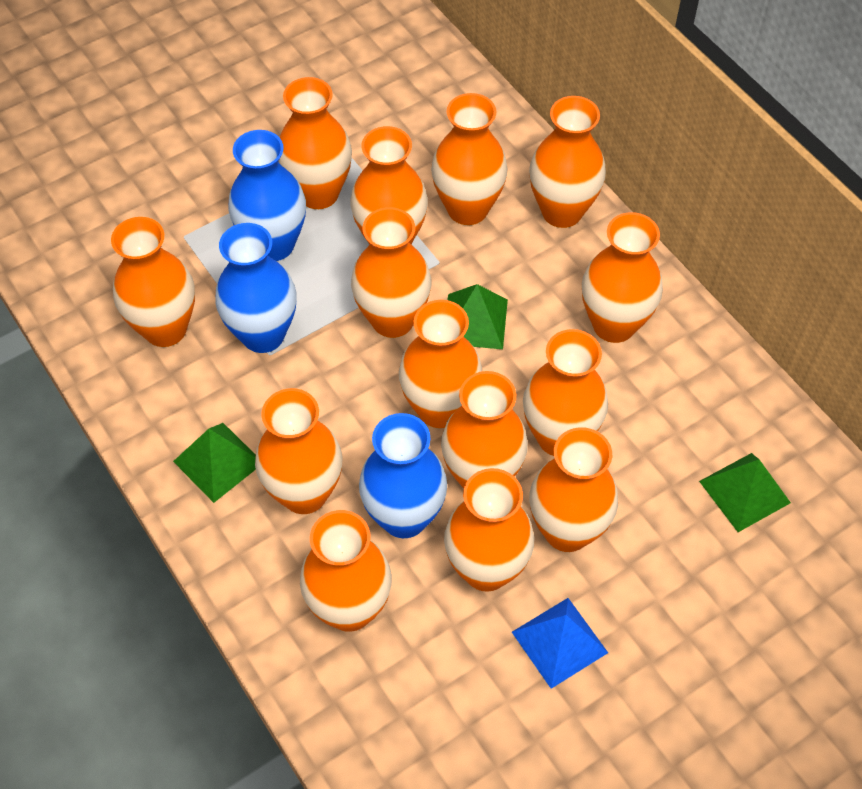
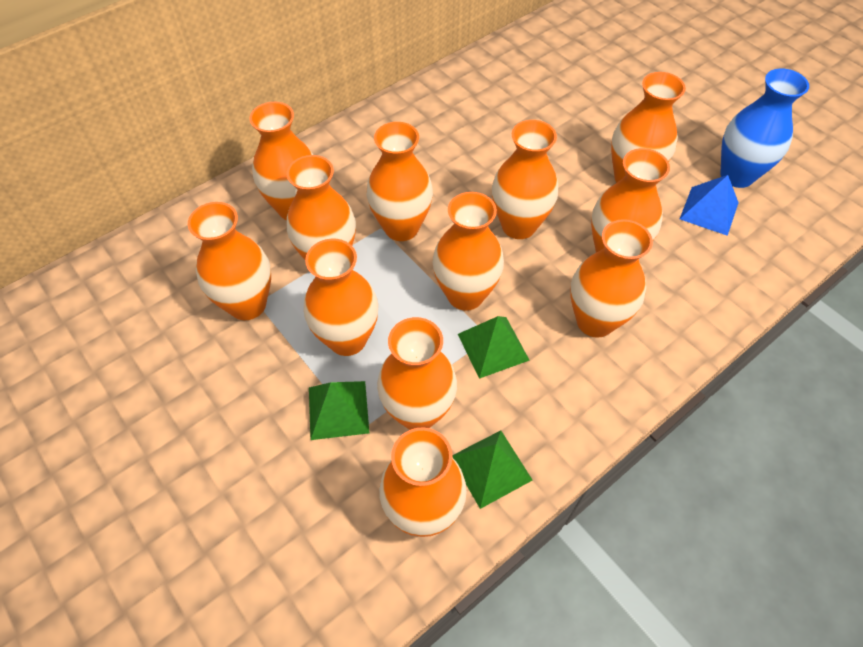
blue vase: 3 -> 1
orange vase: 14 -> 12

